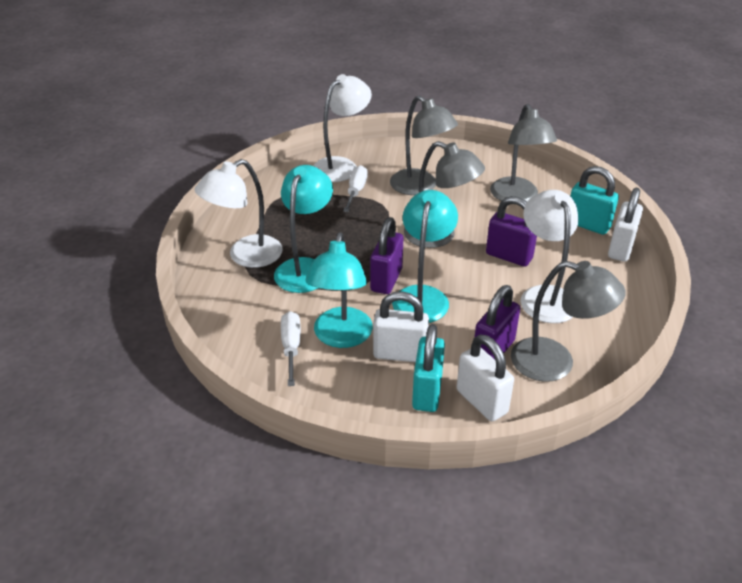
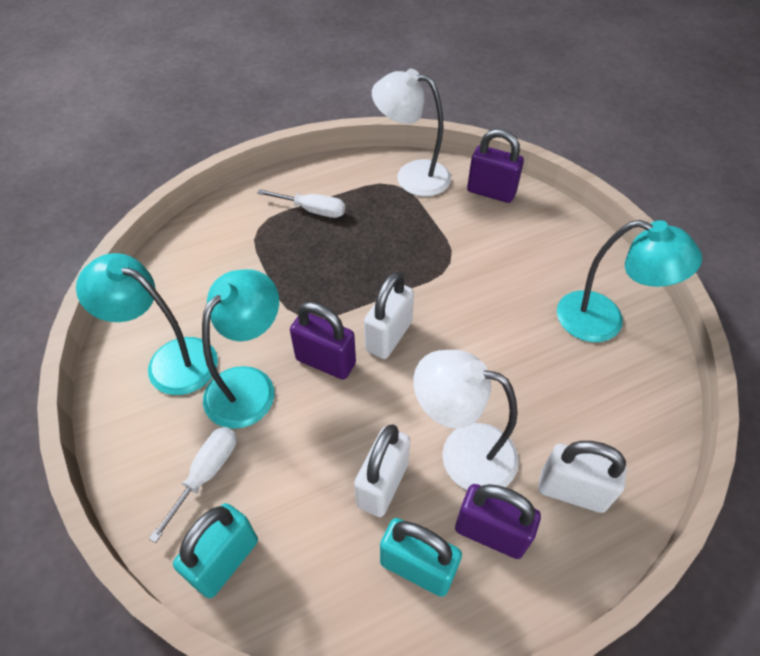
grey lamp: 4 -> 0
white lamp: 3 -> 2

